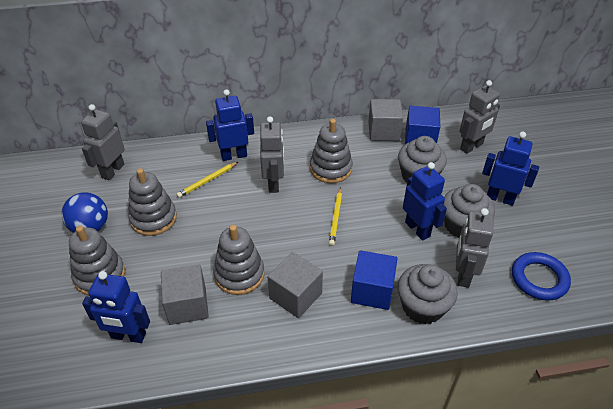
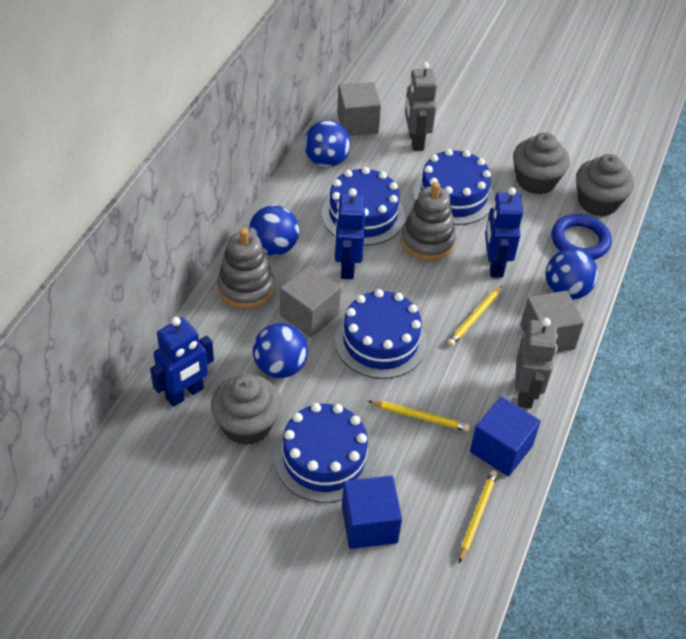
blue ball: 1 -> 4
blue cake: 0 -> 4
blue robot: 4 -> 3
grey robot: 4 -> 2
grey stacking toy: 4 -> 2
yellow pencil: 2 -> 3

